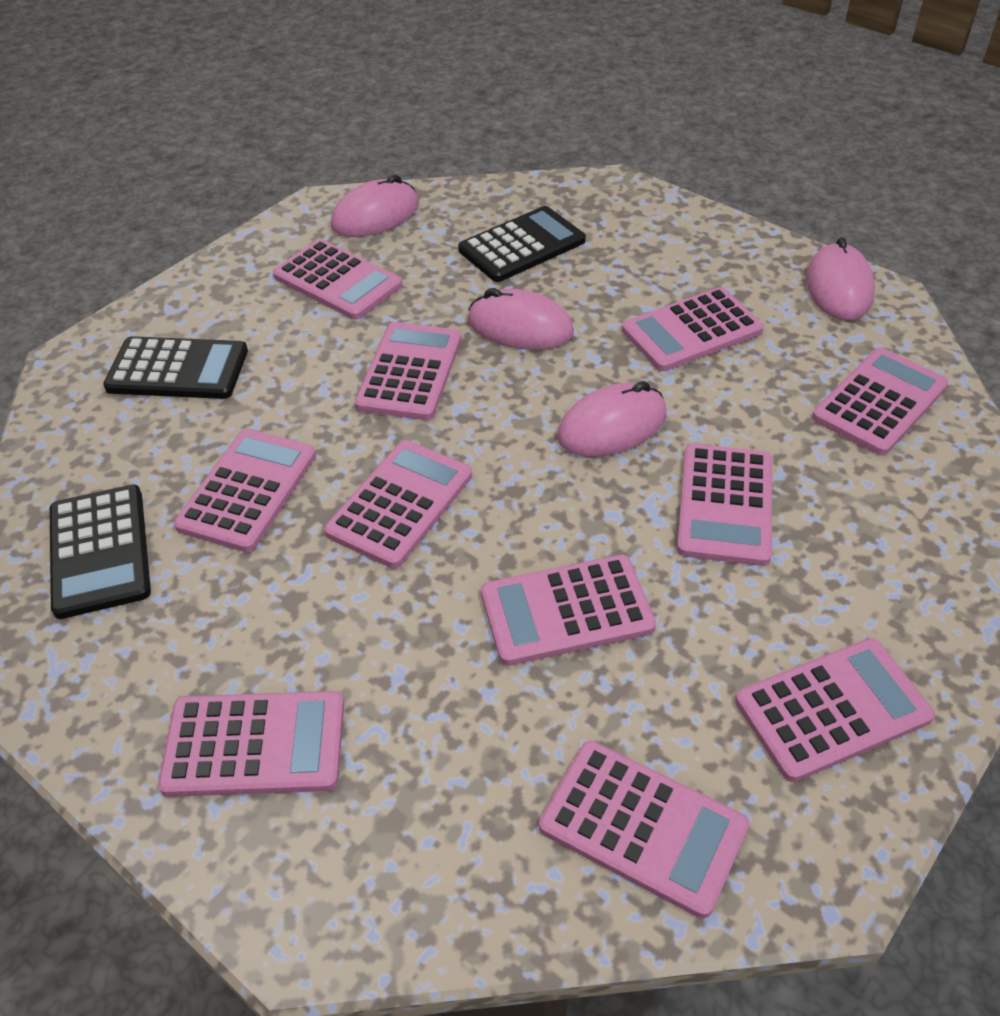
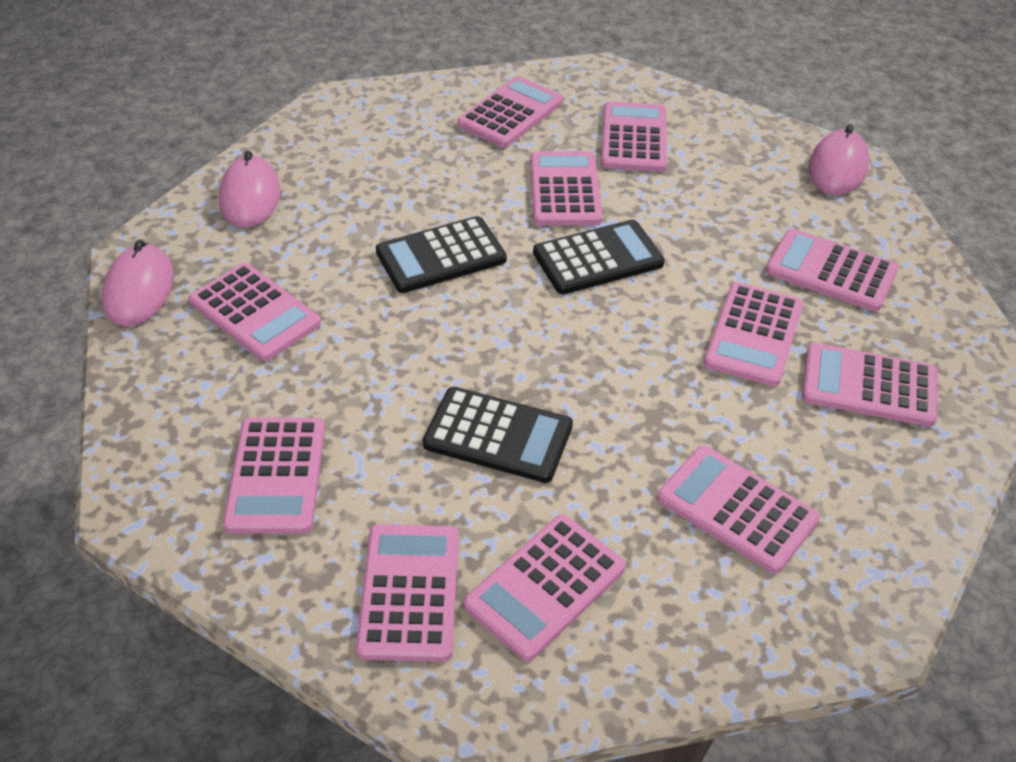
pink mouse: 4 -> 3

